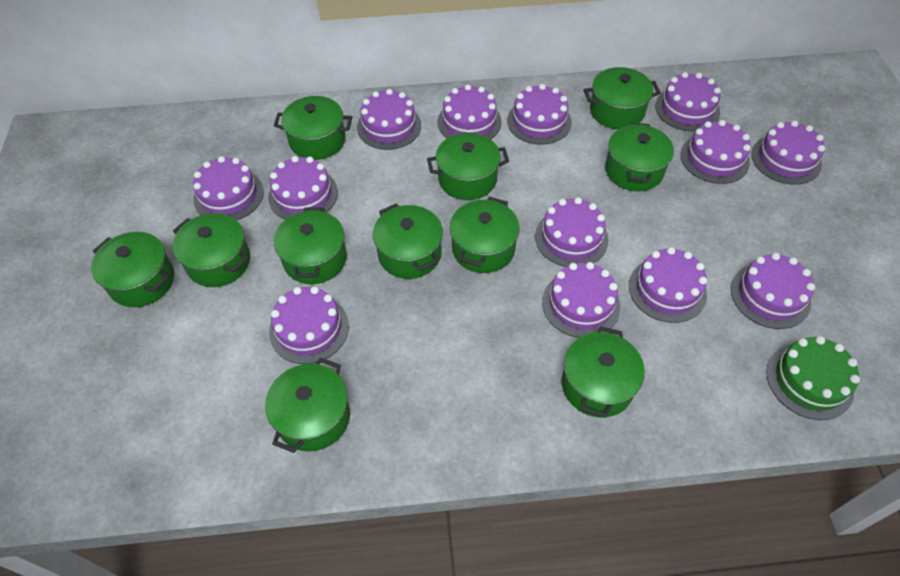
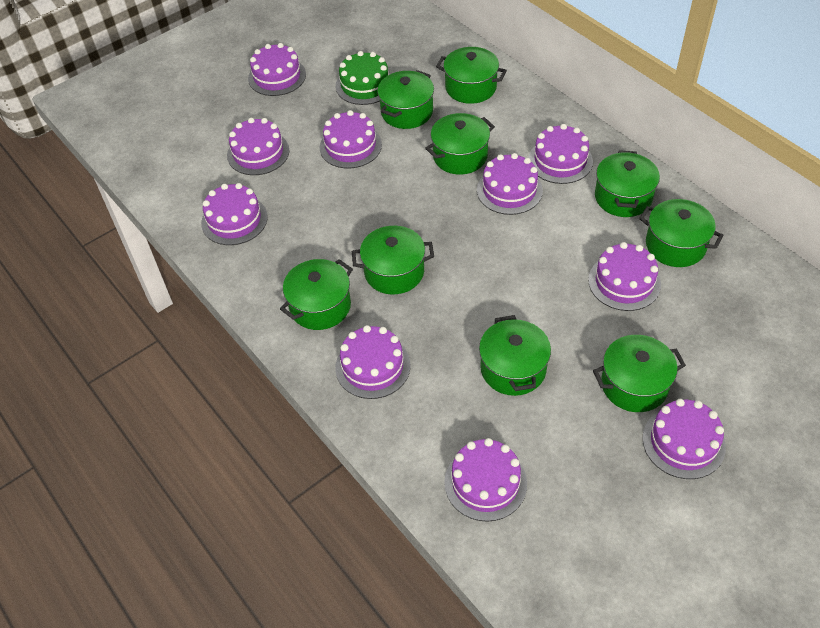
green pot: 11 -> 9
purple cake: 13 -> 10

